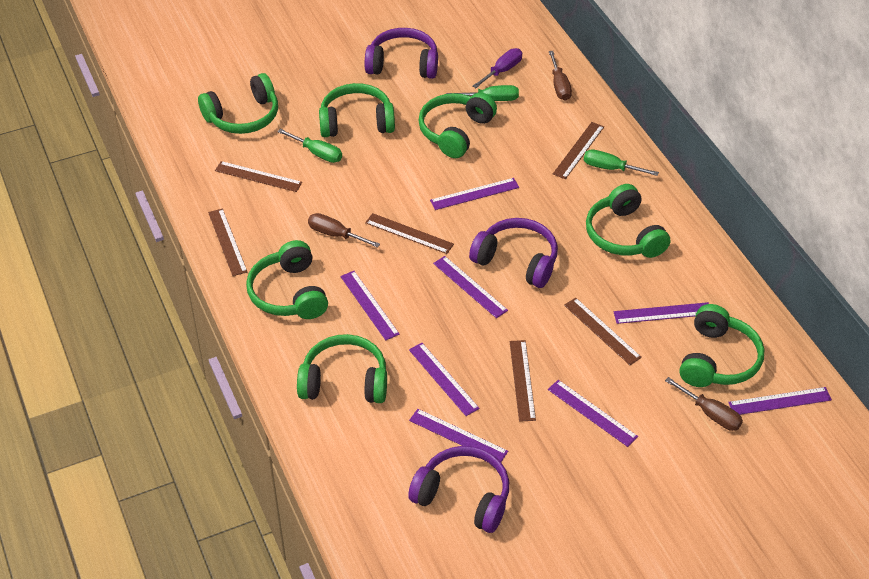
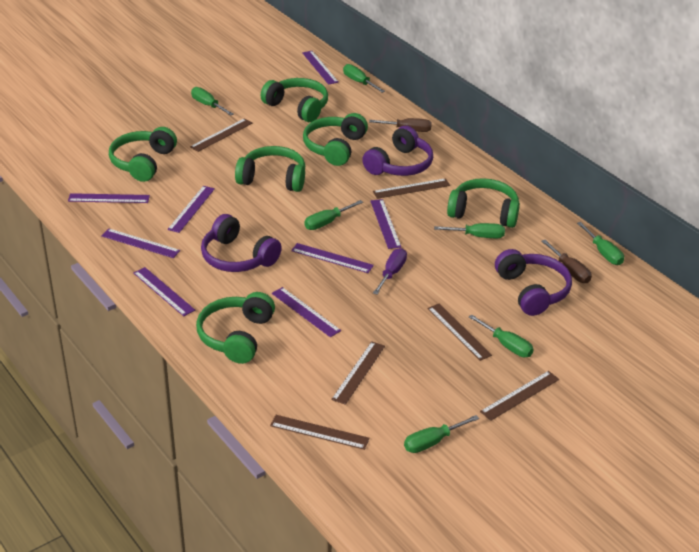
brown screwdriver: 3 -> 2
green headphones: 7 -> 6
green screwdriver: 3 -> 7

